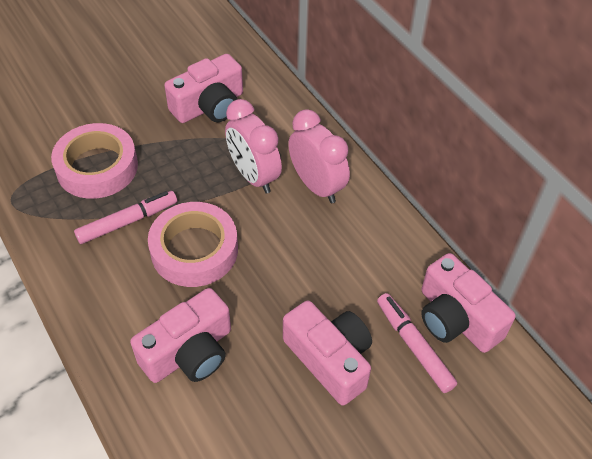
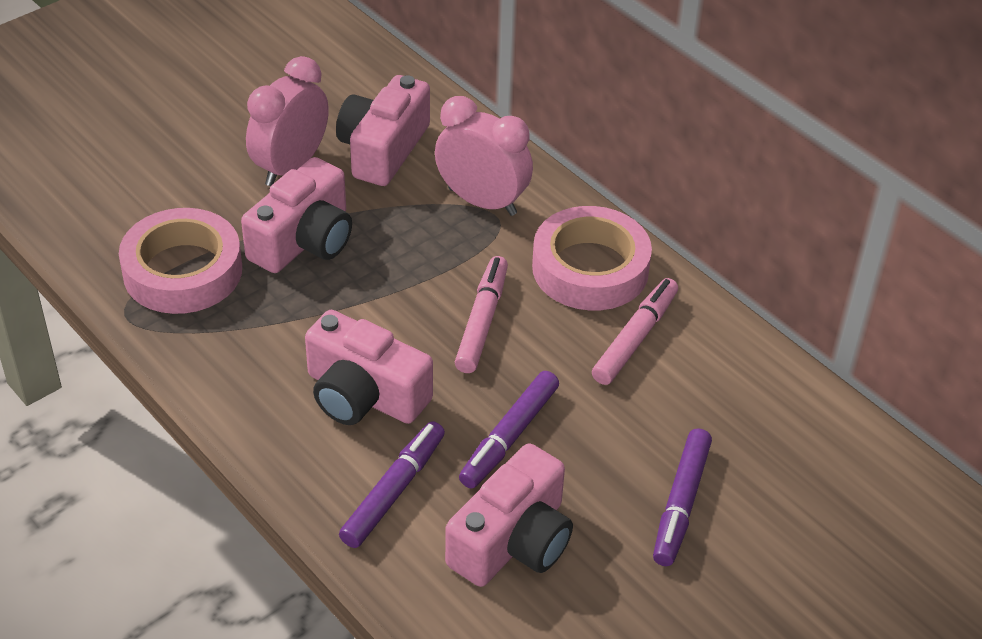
purple marker: 0 -> 3

